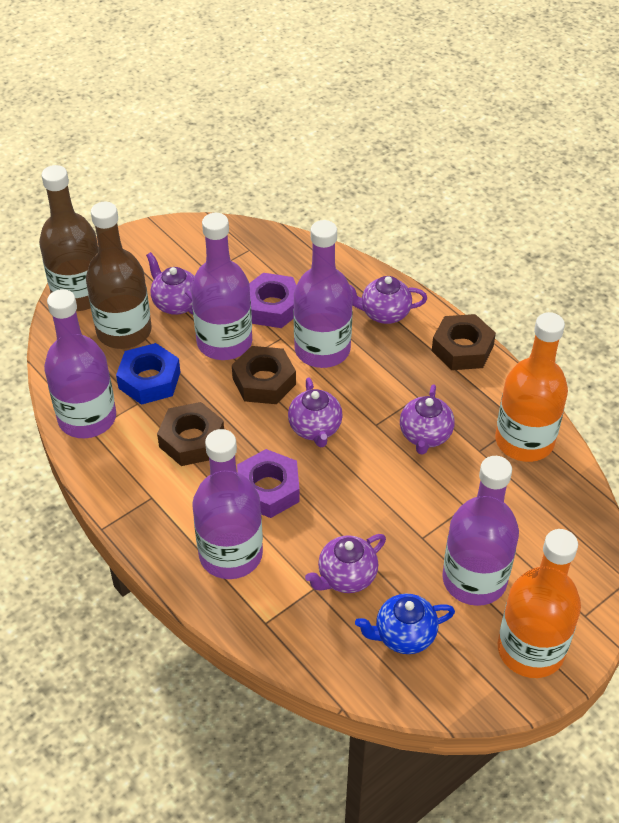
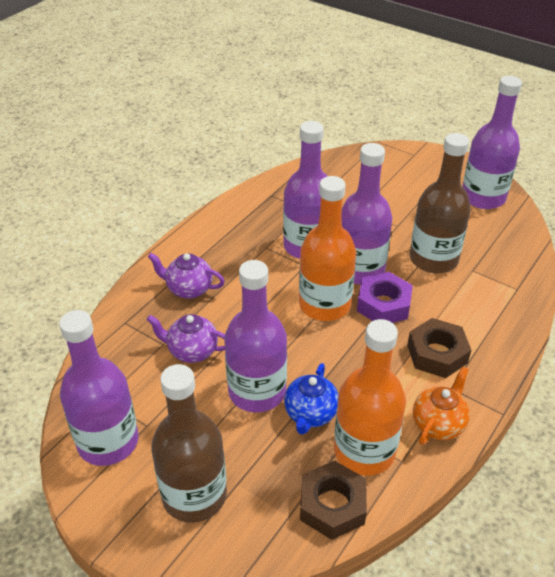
blue nut: 1 -> 0
brown nut: 3 -> 2
orange teapot: 0 -> 1
purple nut: 2 -> 1
purple teapot: 5 -> 2

